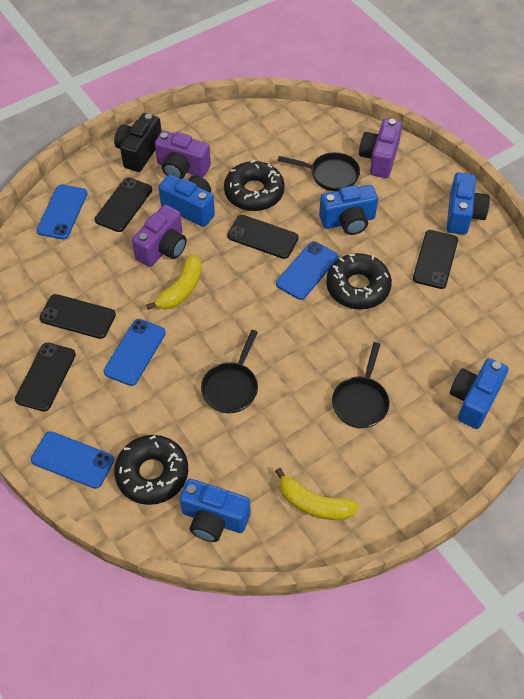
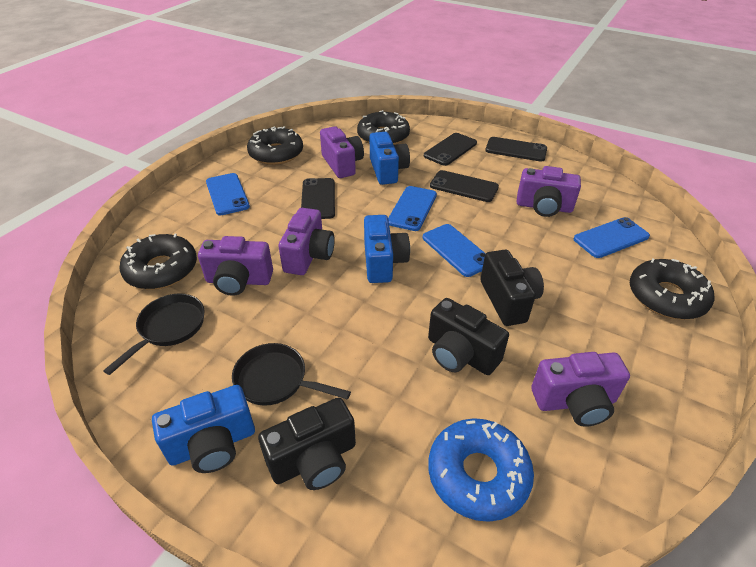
black camera: 1 -> 3
black donut: 3 -> 4
black pan: 3 -> 2
black phone: 5 -> 4
blue camera: 5 -> 3
blue donut: 0 -> 1
purple camera: 3 -> 5
yellow banana: 2 -> 0

